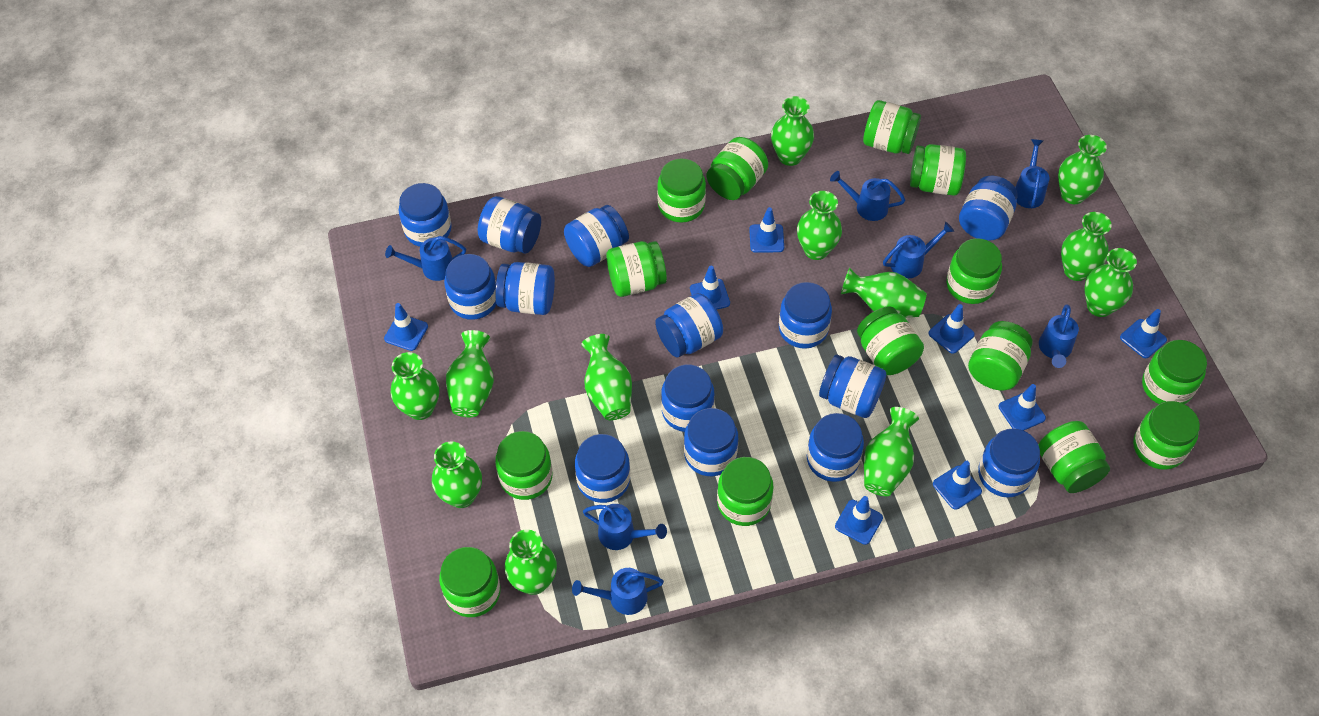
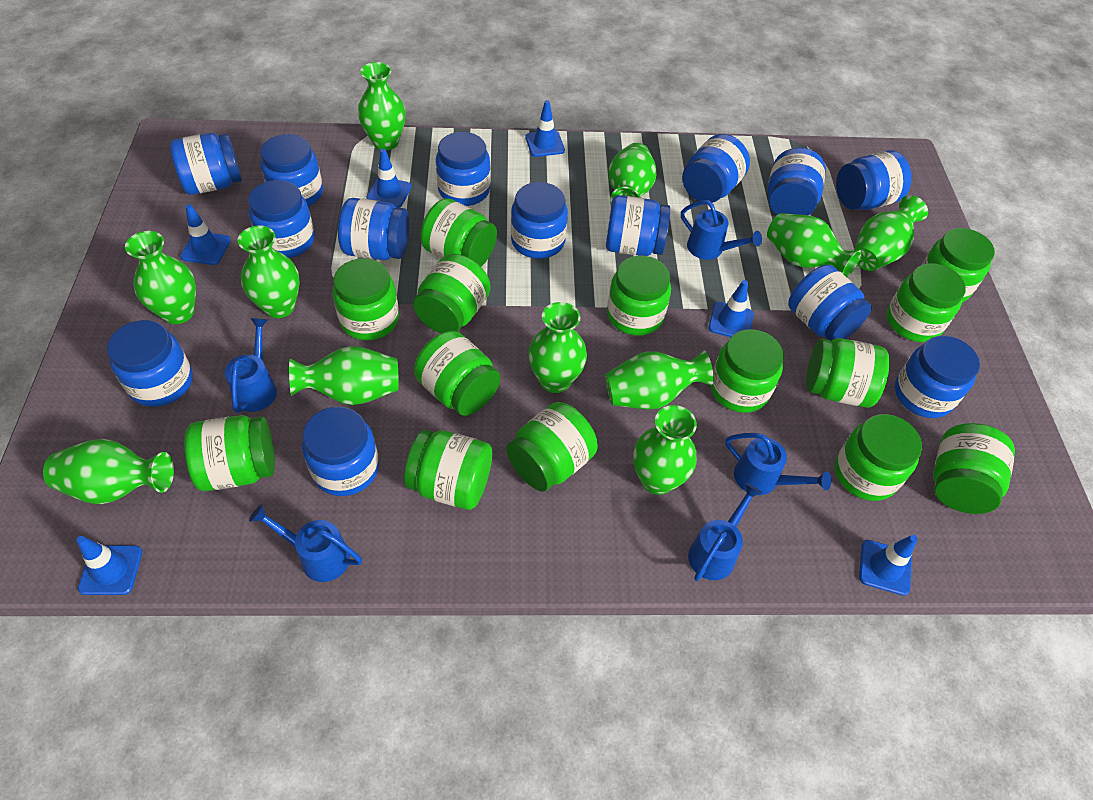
blue traffic cone: 8 -> 6
blue watering can: 7 -> 5
green vase: 12 -> 11

